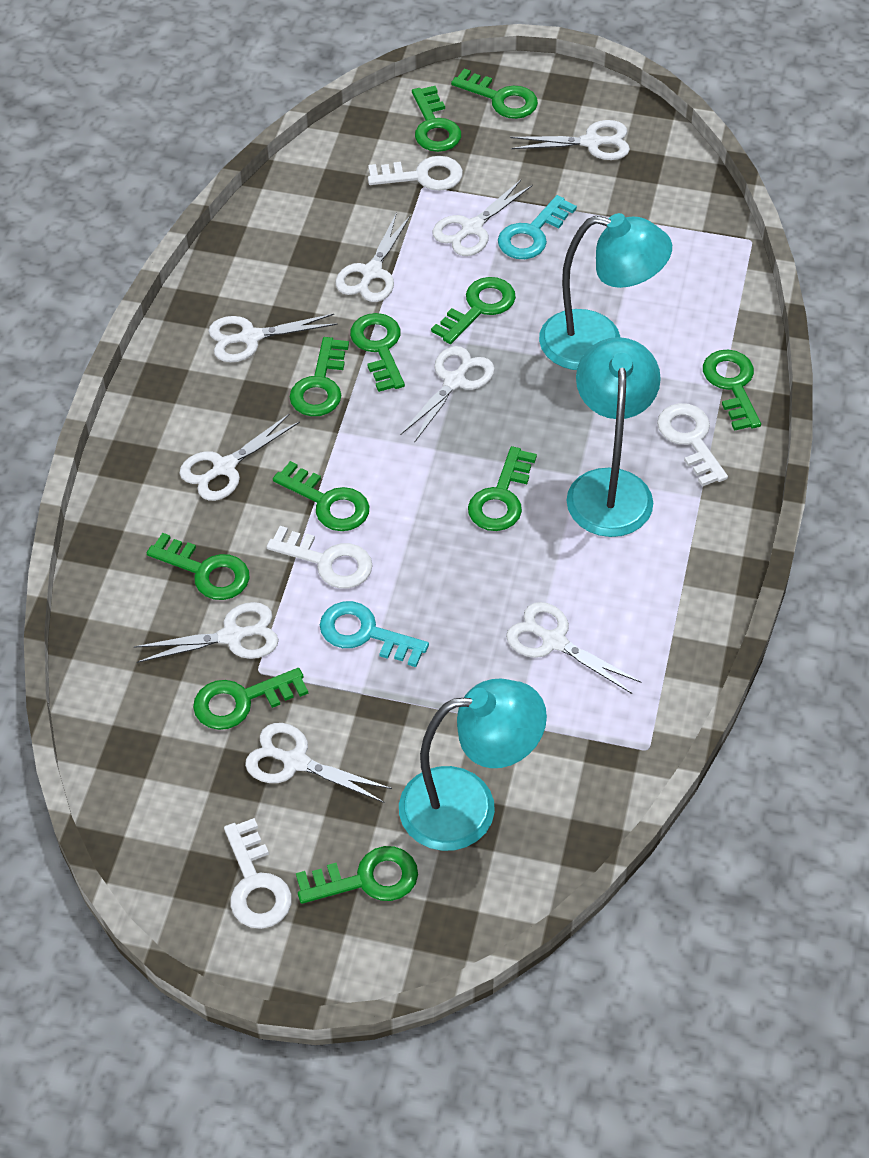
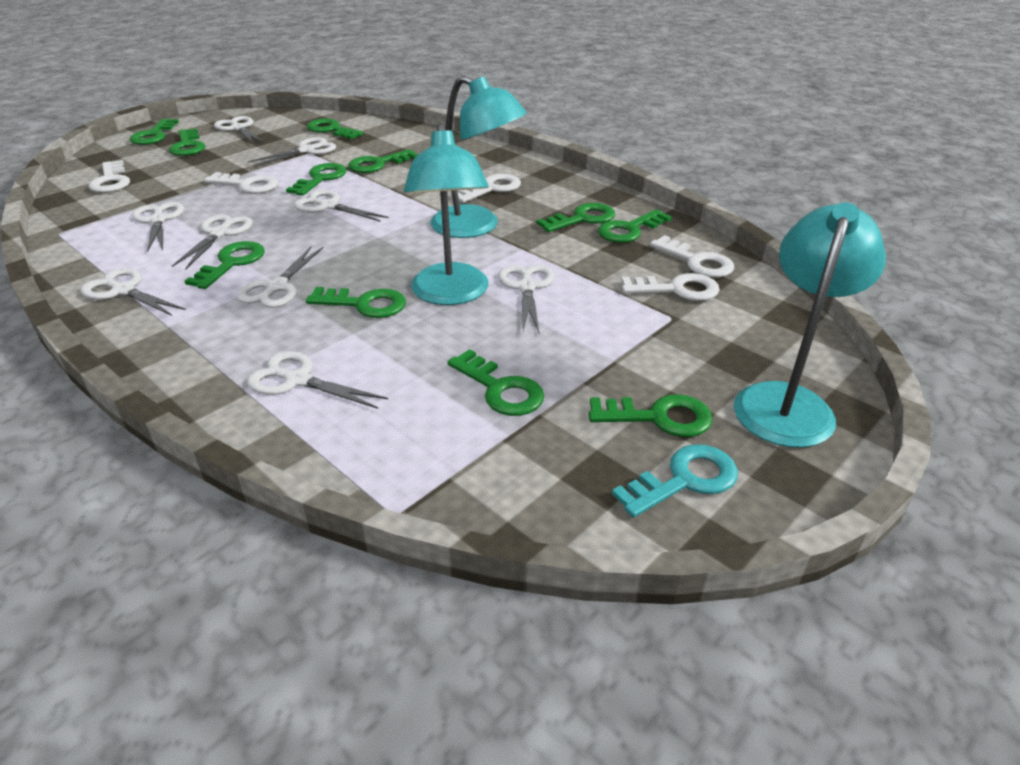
turquoise key: 2 -> 1
white key: 4 -> 5

